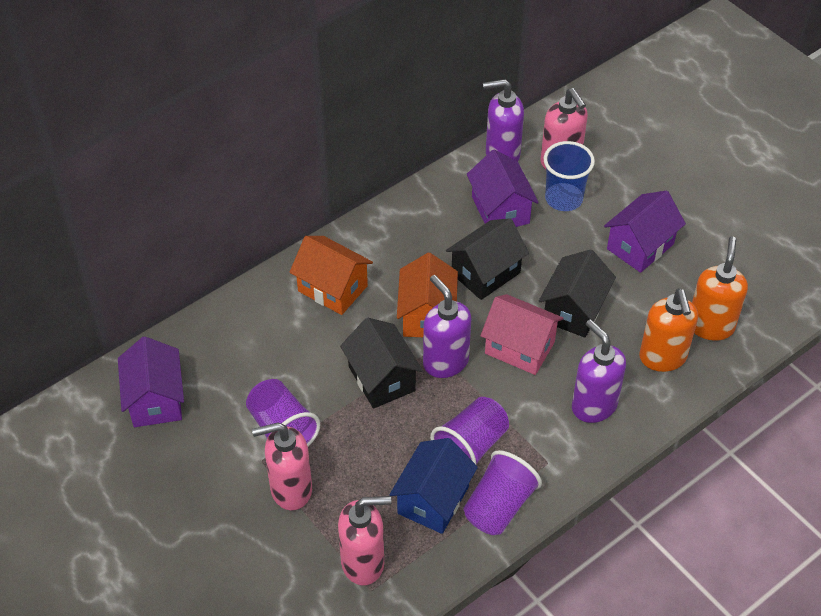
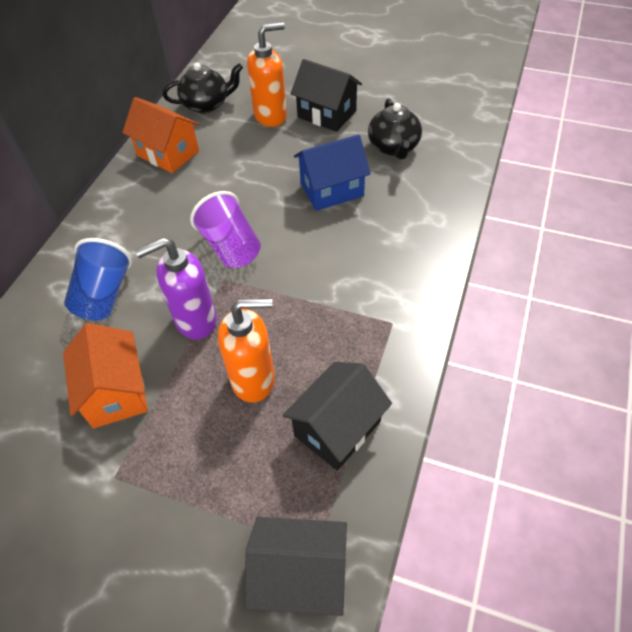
black teapot: 0 -> 2
pink house: 1 -> 0
pink soap dispenser: 3 -> 0
purple cup: 3 -> 1
purple house: 3 -> 0
purple soap dispenser: 3 -> 1

